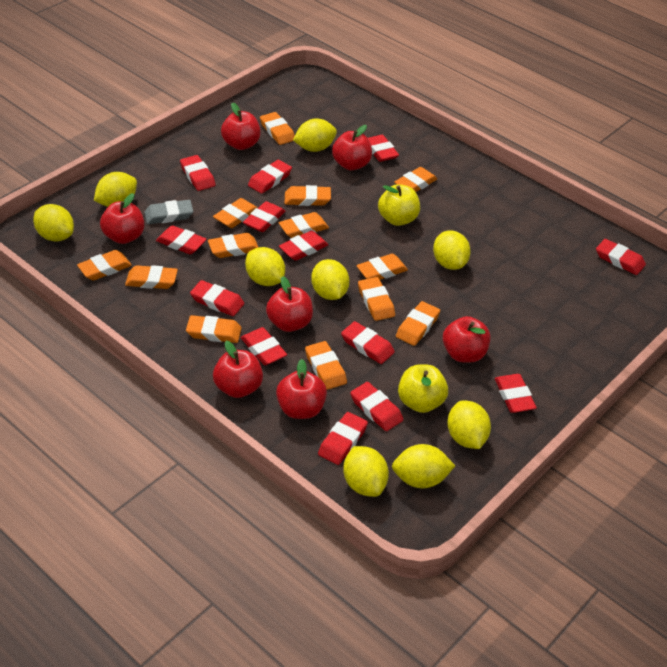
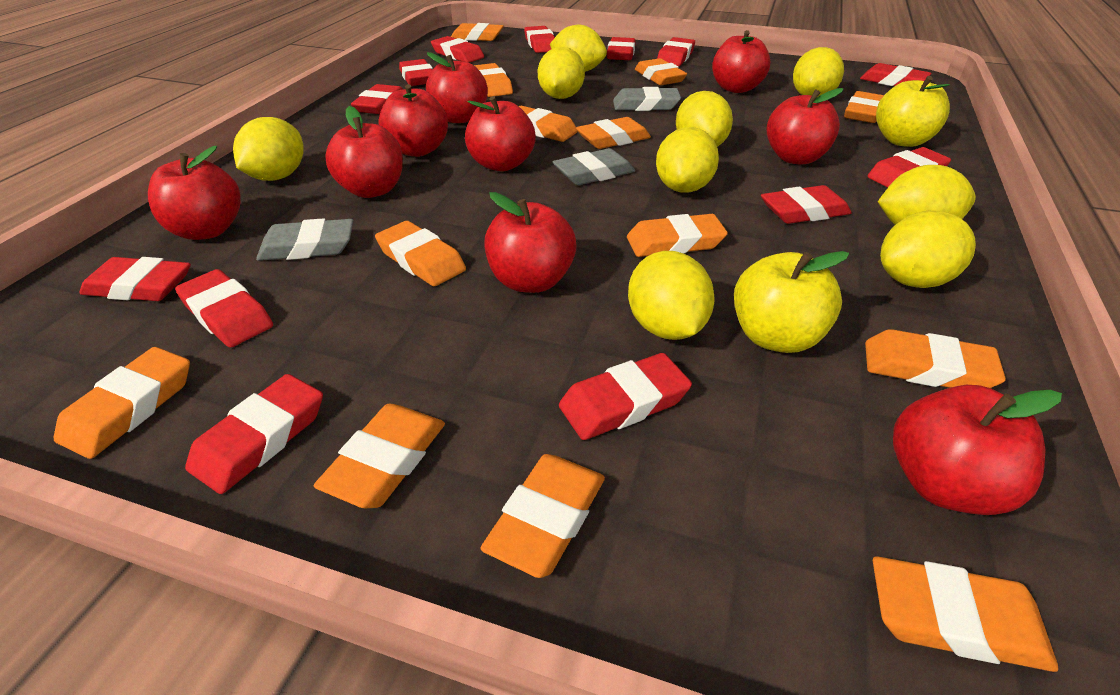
grey eraser: 1 -> 3
red apple: 7 -> 9

